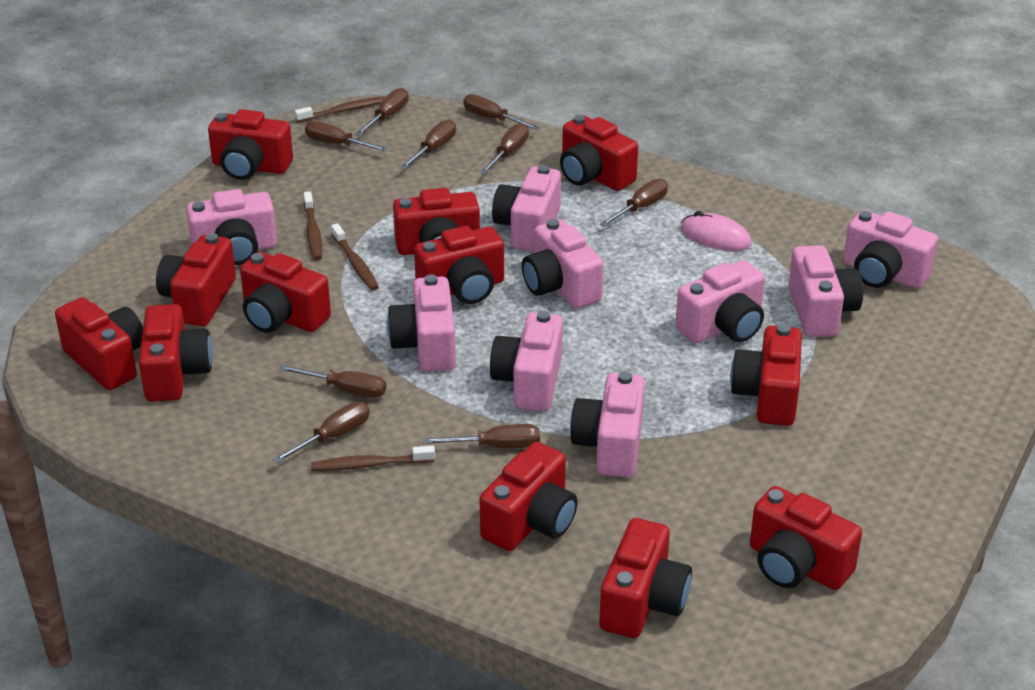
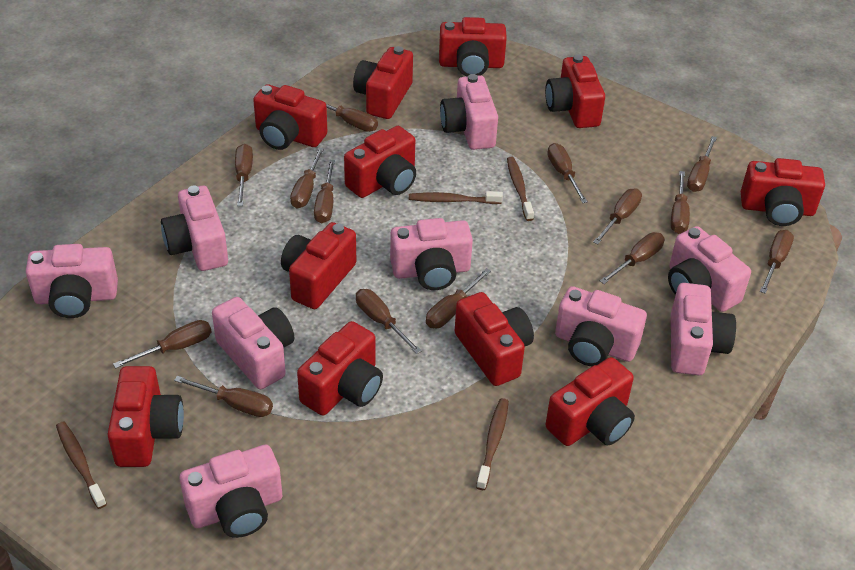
brown screwdriver: 9 -> 14
pink mouse: 1 -> 0
red camera: 12 -> 11

